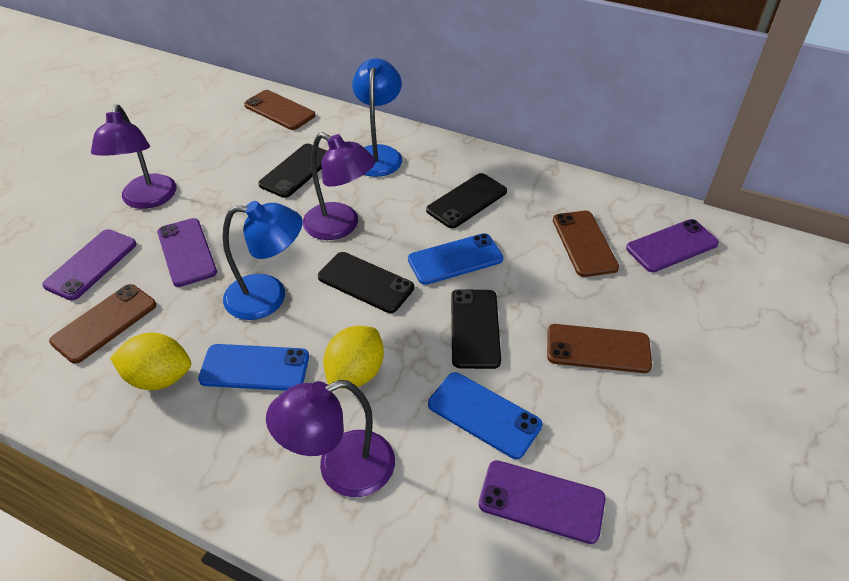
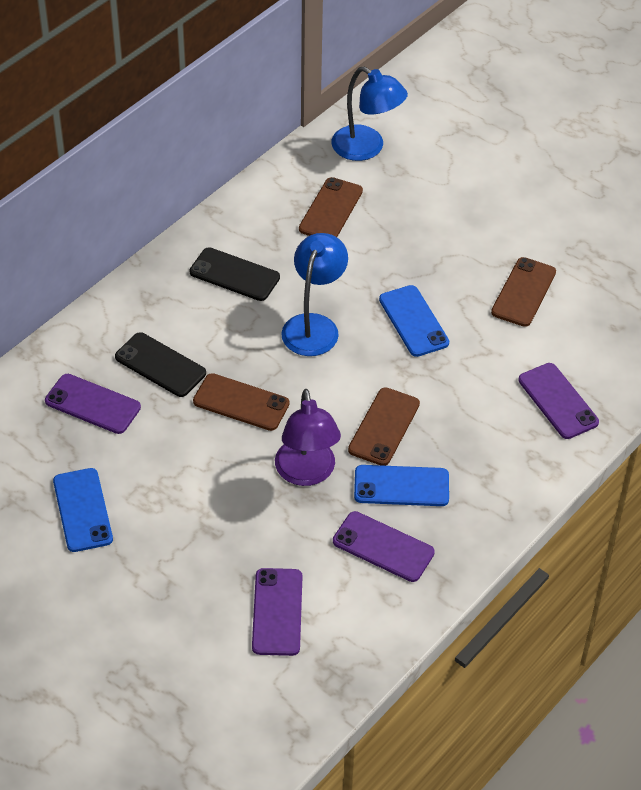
black phone: 4 -> 2
purple lamp: 3 -> 1
yellow lemon: 2 -> 0

